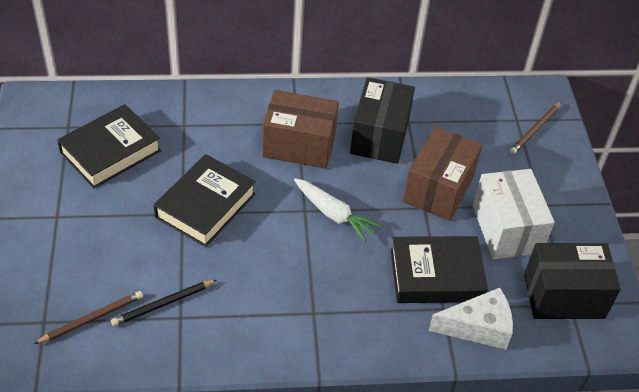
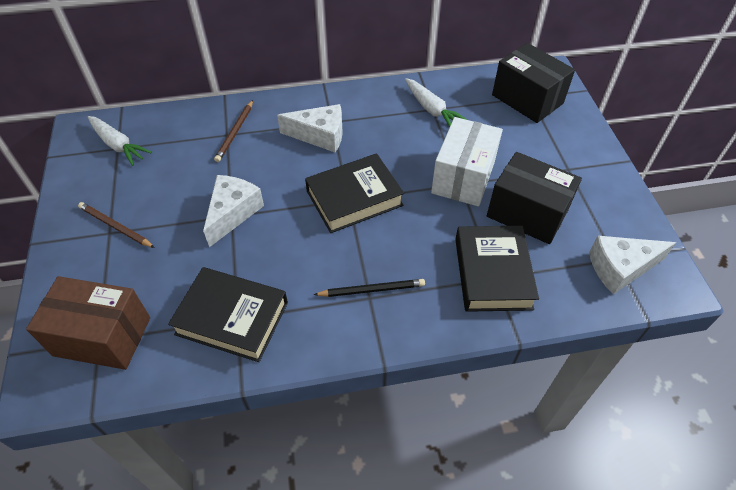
brown box: 2 -> 1
white carrot: 1 -> 2
white cheese: 1 -> 3

